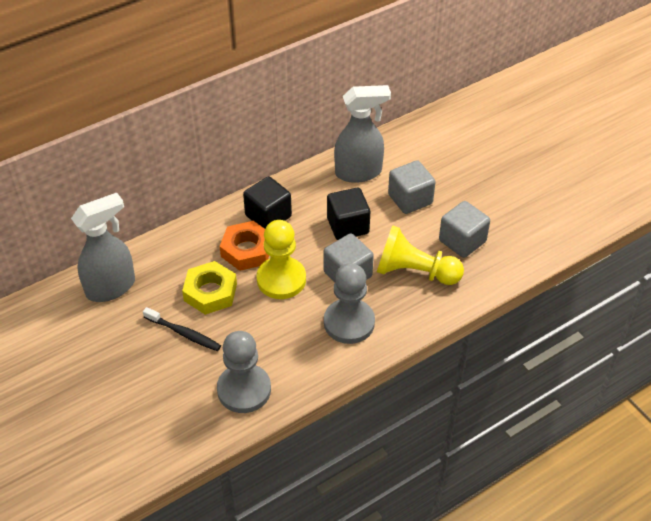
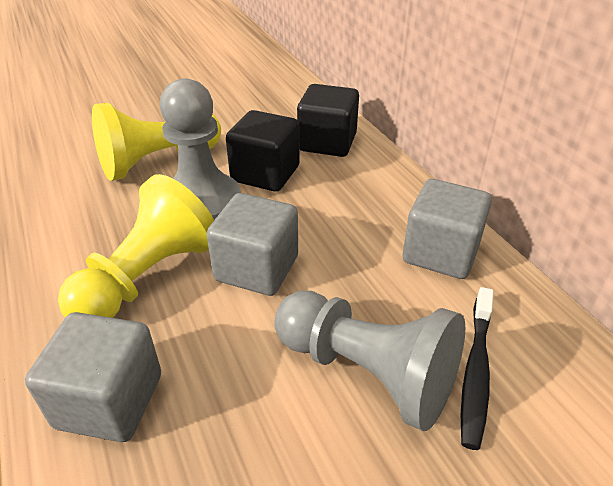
grey spray bottle: 2 -> 0
orange nut: 1 -> 0
yellow nut: 1 -> 0

